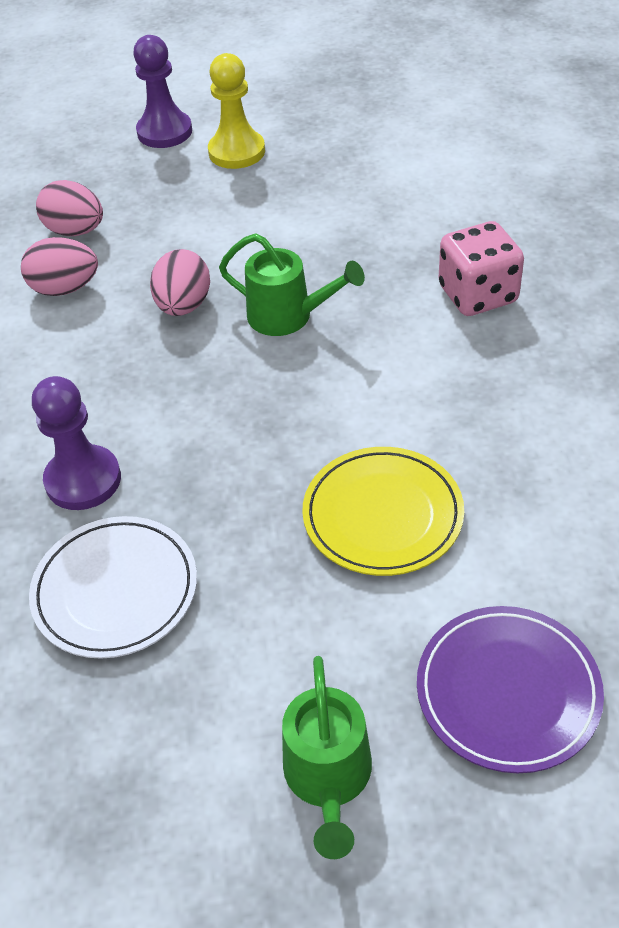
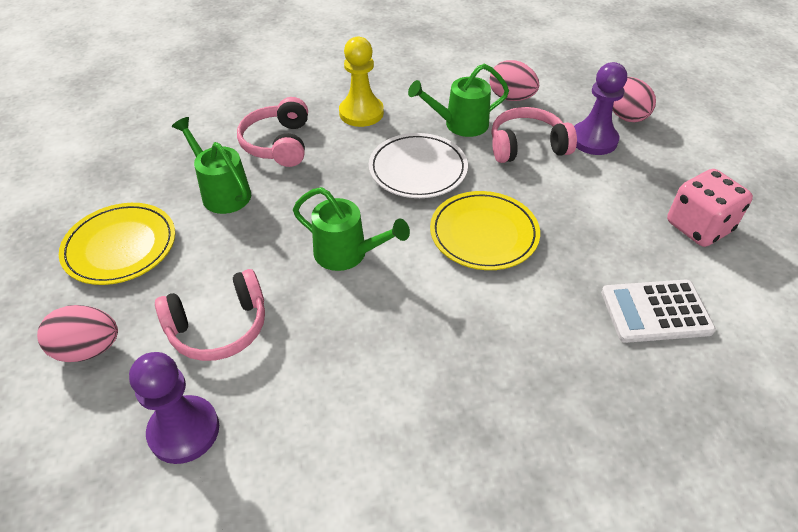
green watering can: 2 -> 3
pink headphones: 0 -> 3
purple plate: 1 -> 0
white calculator: 0 -> 1
yellow plate: 1 -> 2

